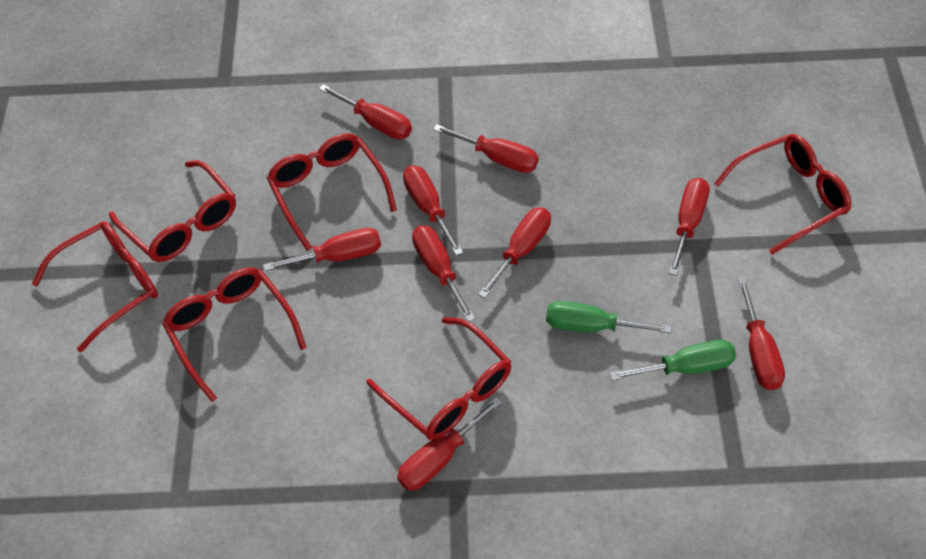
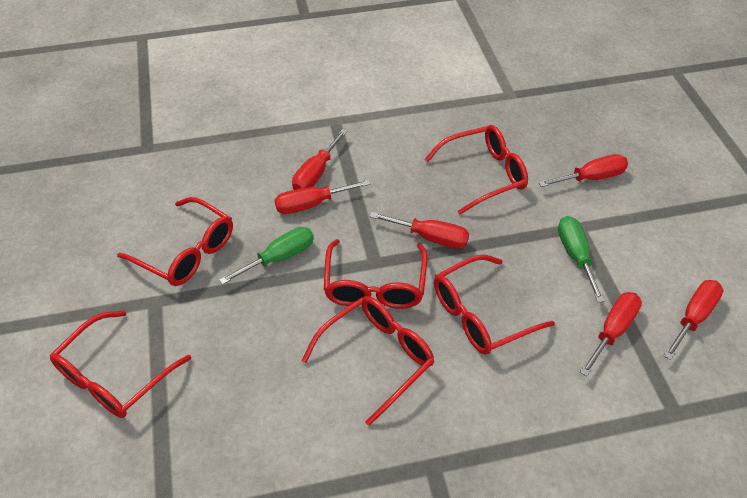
red screwdriver: 9 -> 6

